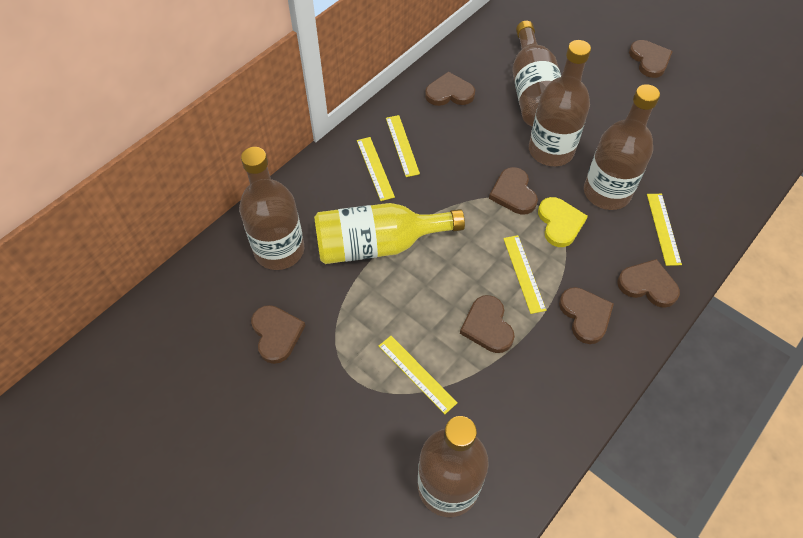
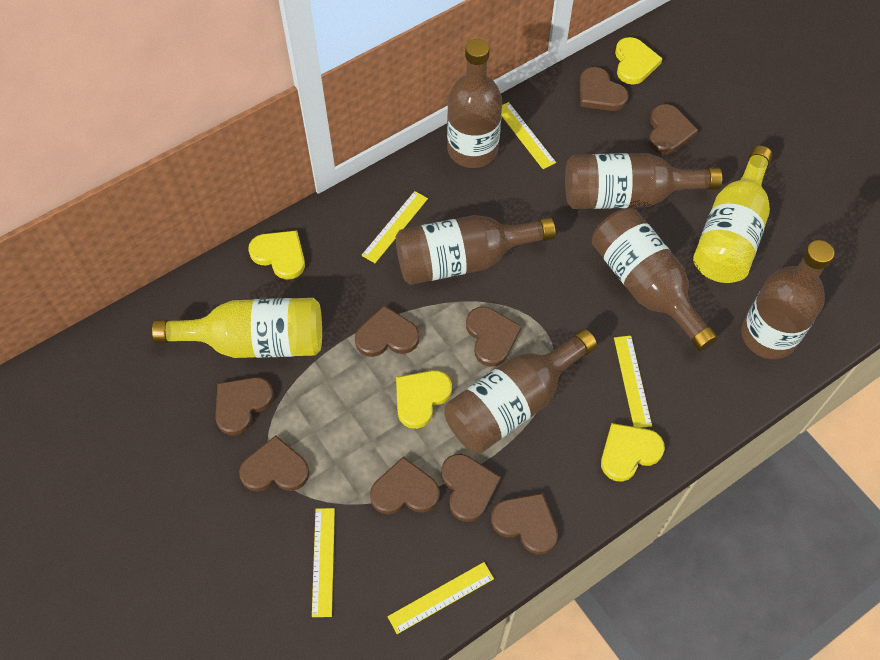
brown bottle: 5 -> 6
brown heart: 7 -> 9
yellow bottle: 1 -> 2
yellow heart: 1 -> 4

